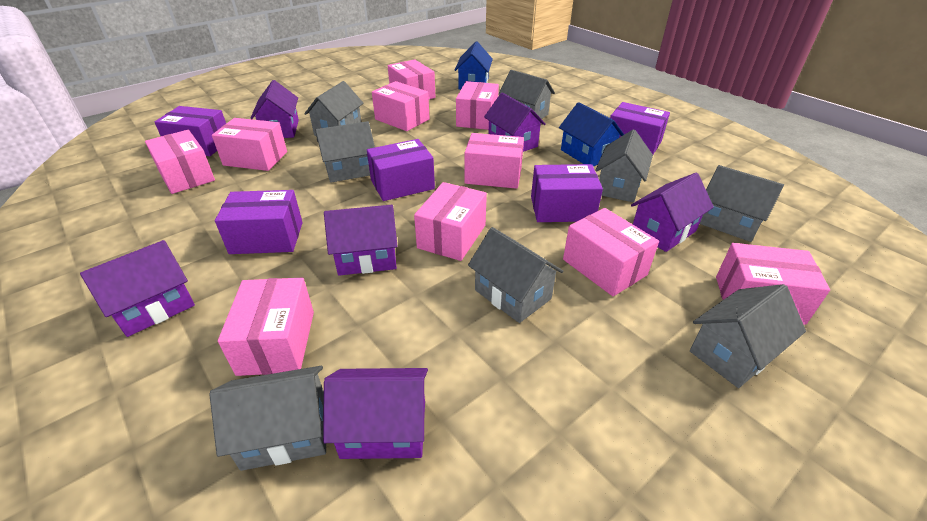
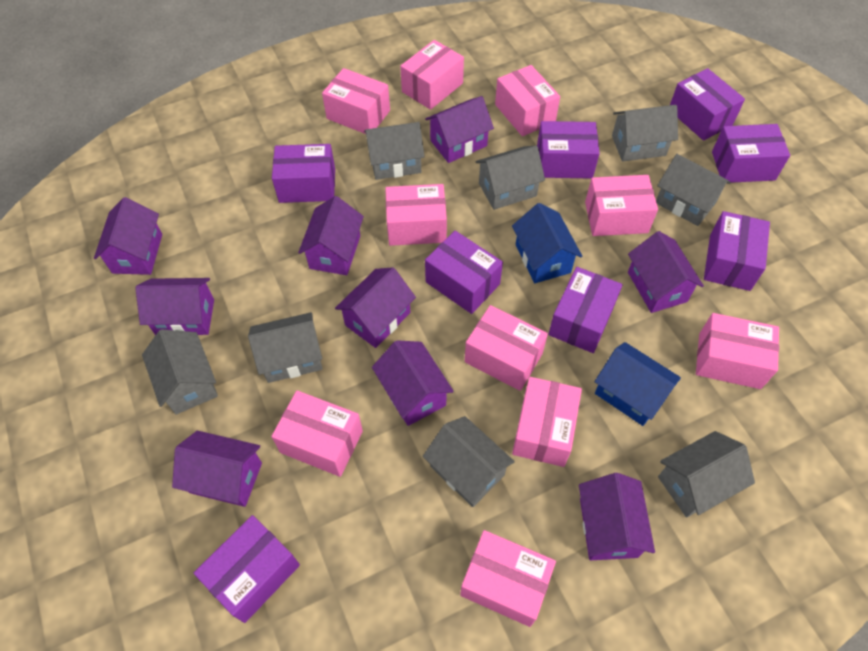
purple box: 5 -> 8
purple house: 6 -> 9

